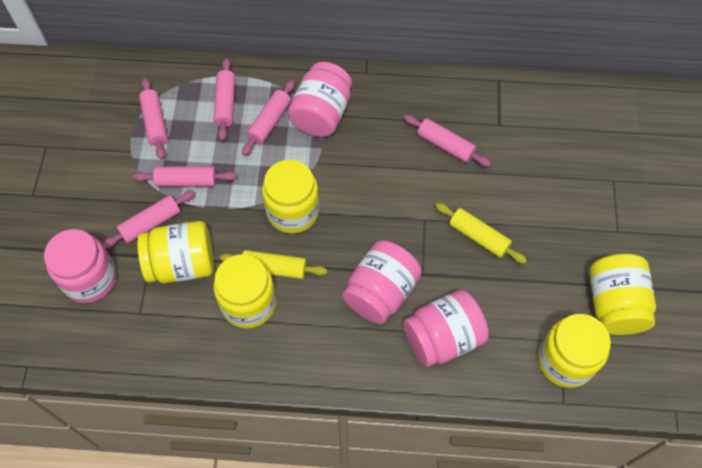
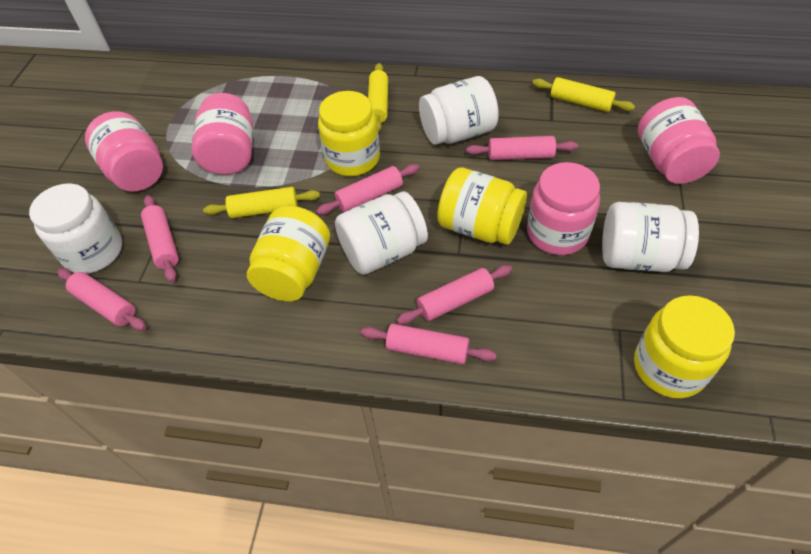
white jar: 0 -> 4
yellow jar: 5 -> 4
yellow rolling pin: 2 -> 3

